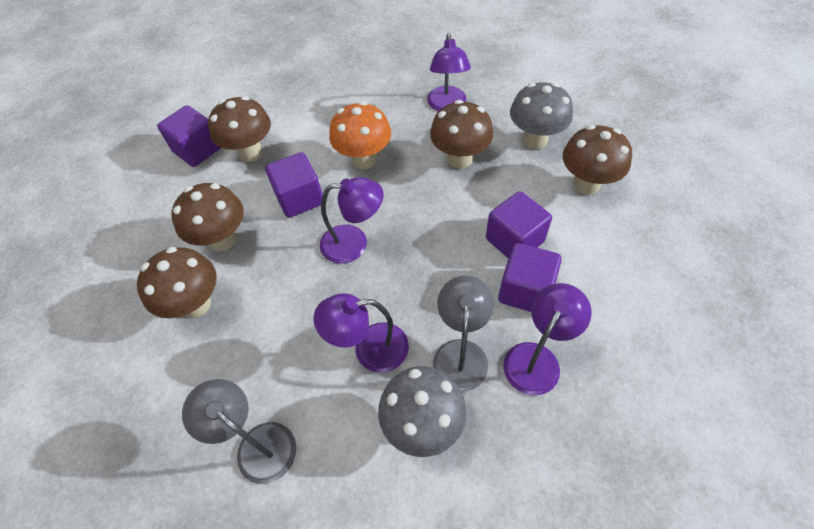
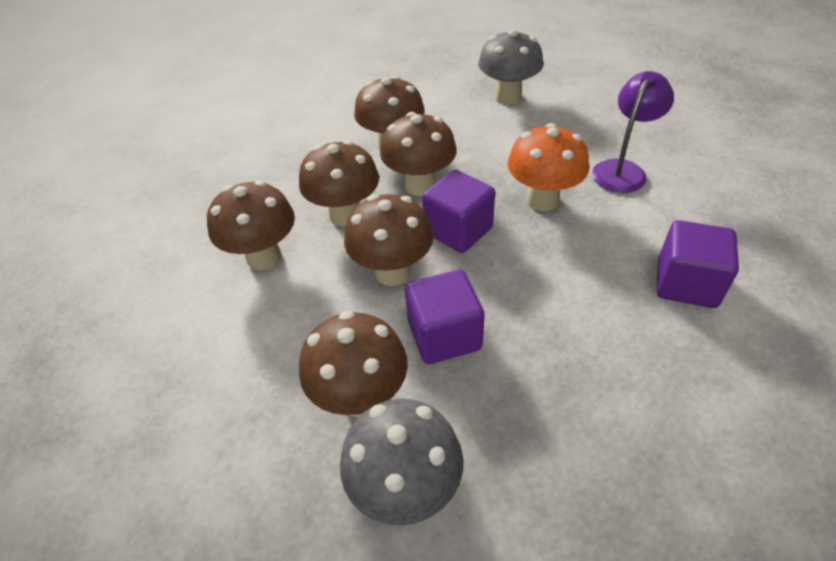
brown mushroom: 5 -> 6
grey lamp: 2 -> 0
purple cube: 4 -> 3
purple lamp: 4 -> 1

